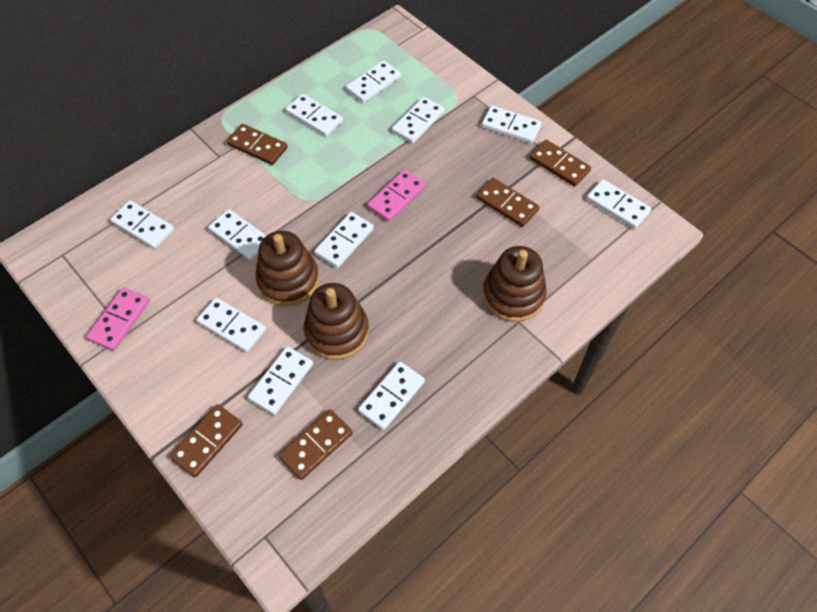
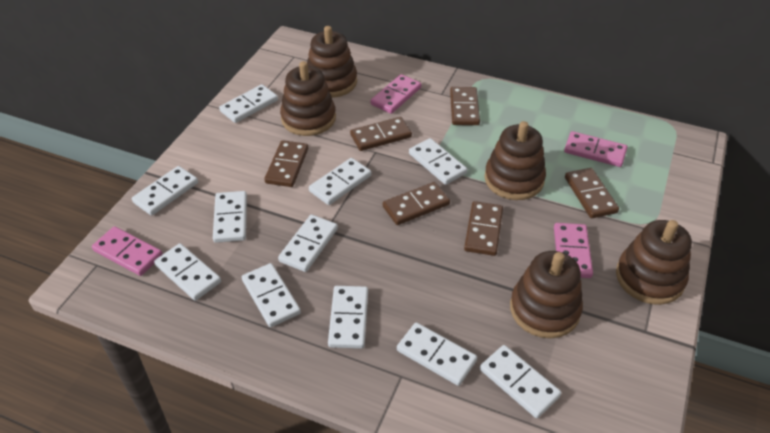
brown domino: 5 -> 6
brown stacking toy: 3 -> 5
pink domino: 2 -> 4

